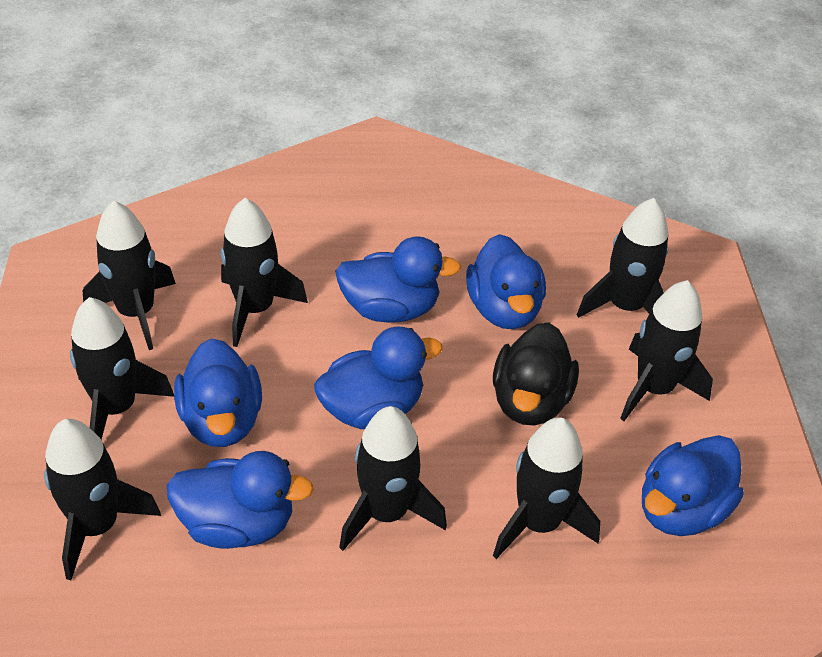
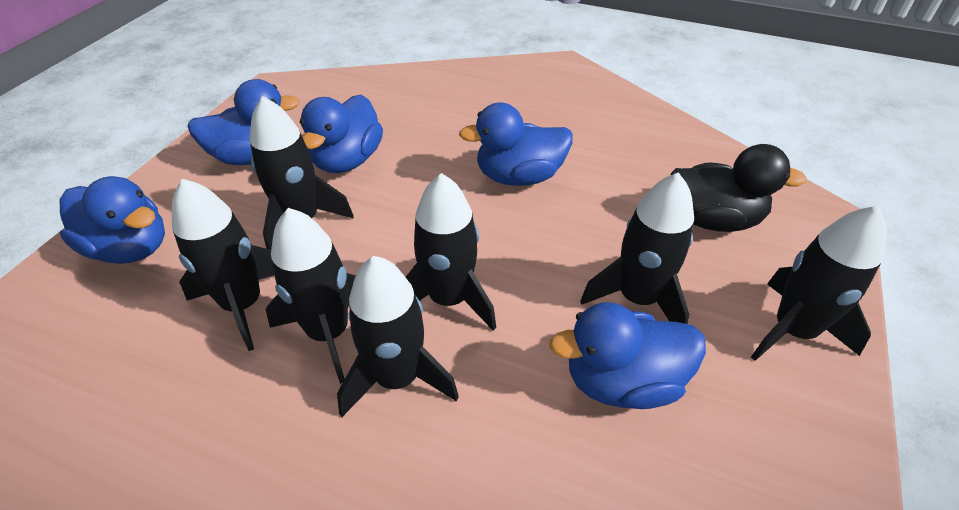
black rocket: 8 -> 7
blue duck: 6 -> 5

